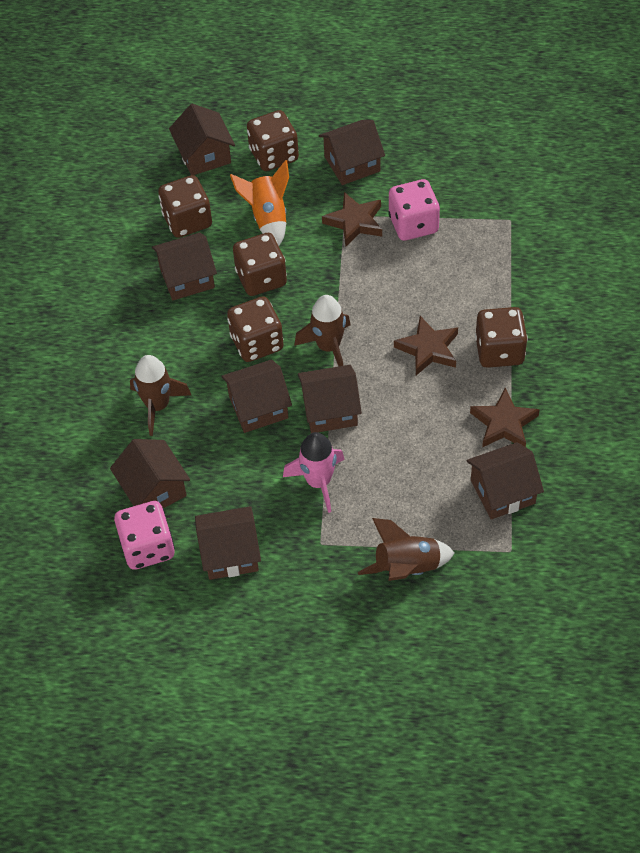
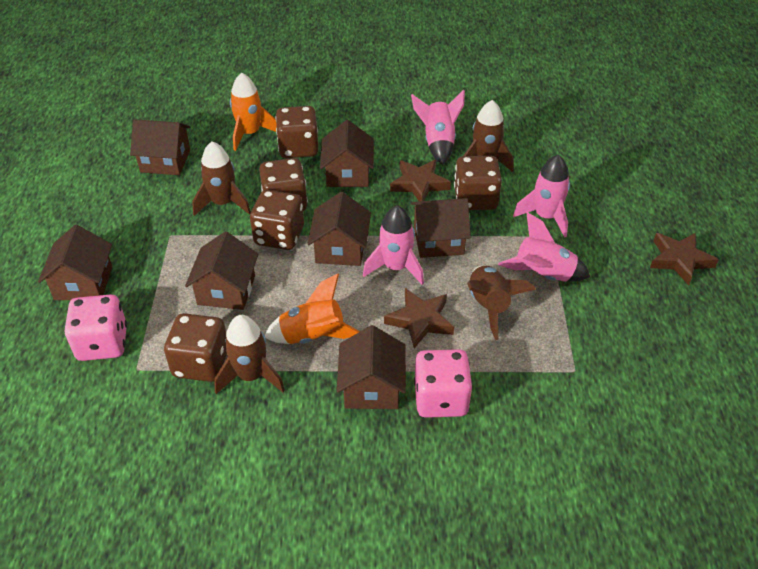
brown house: 8 -> 7
brown rocket: 3 -> 4
orange rocket: 1 -> 2
pink rocket: 1 -> 4

